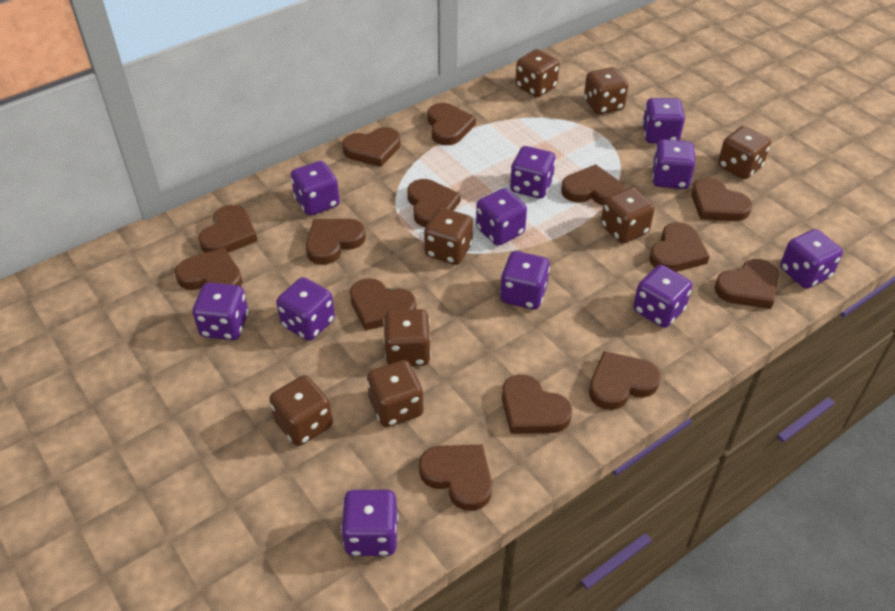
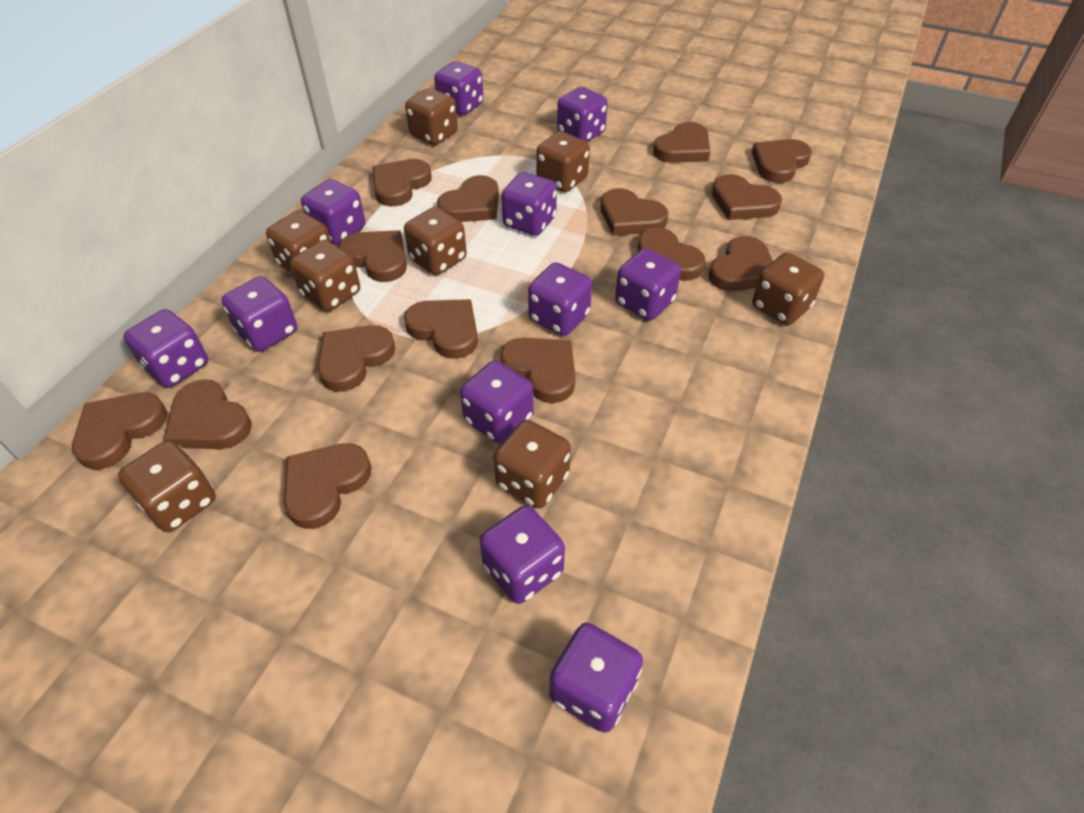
brown heart: 14 -> 15

